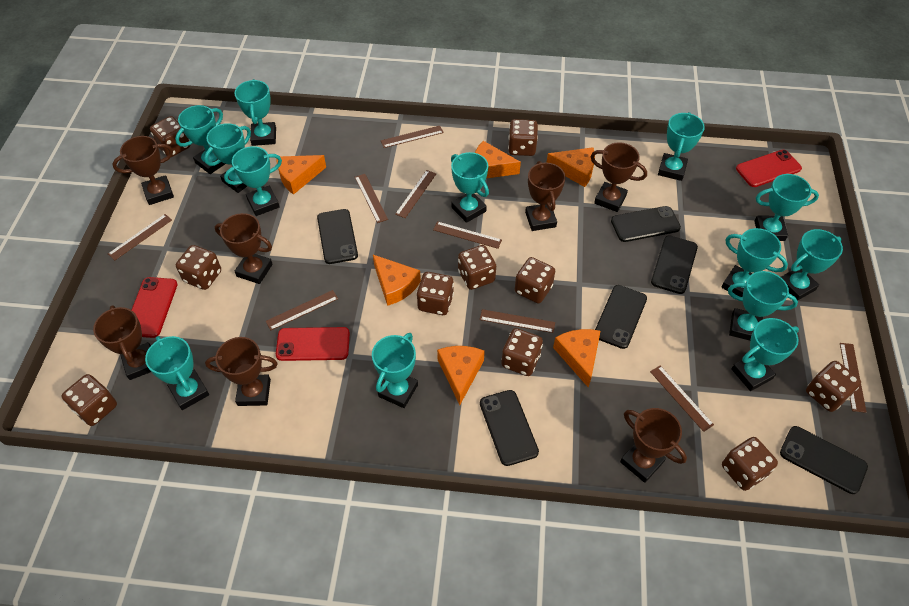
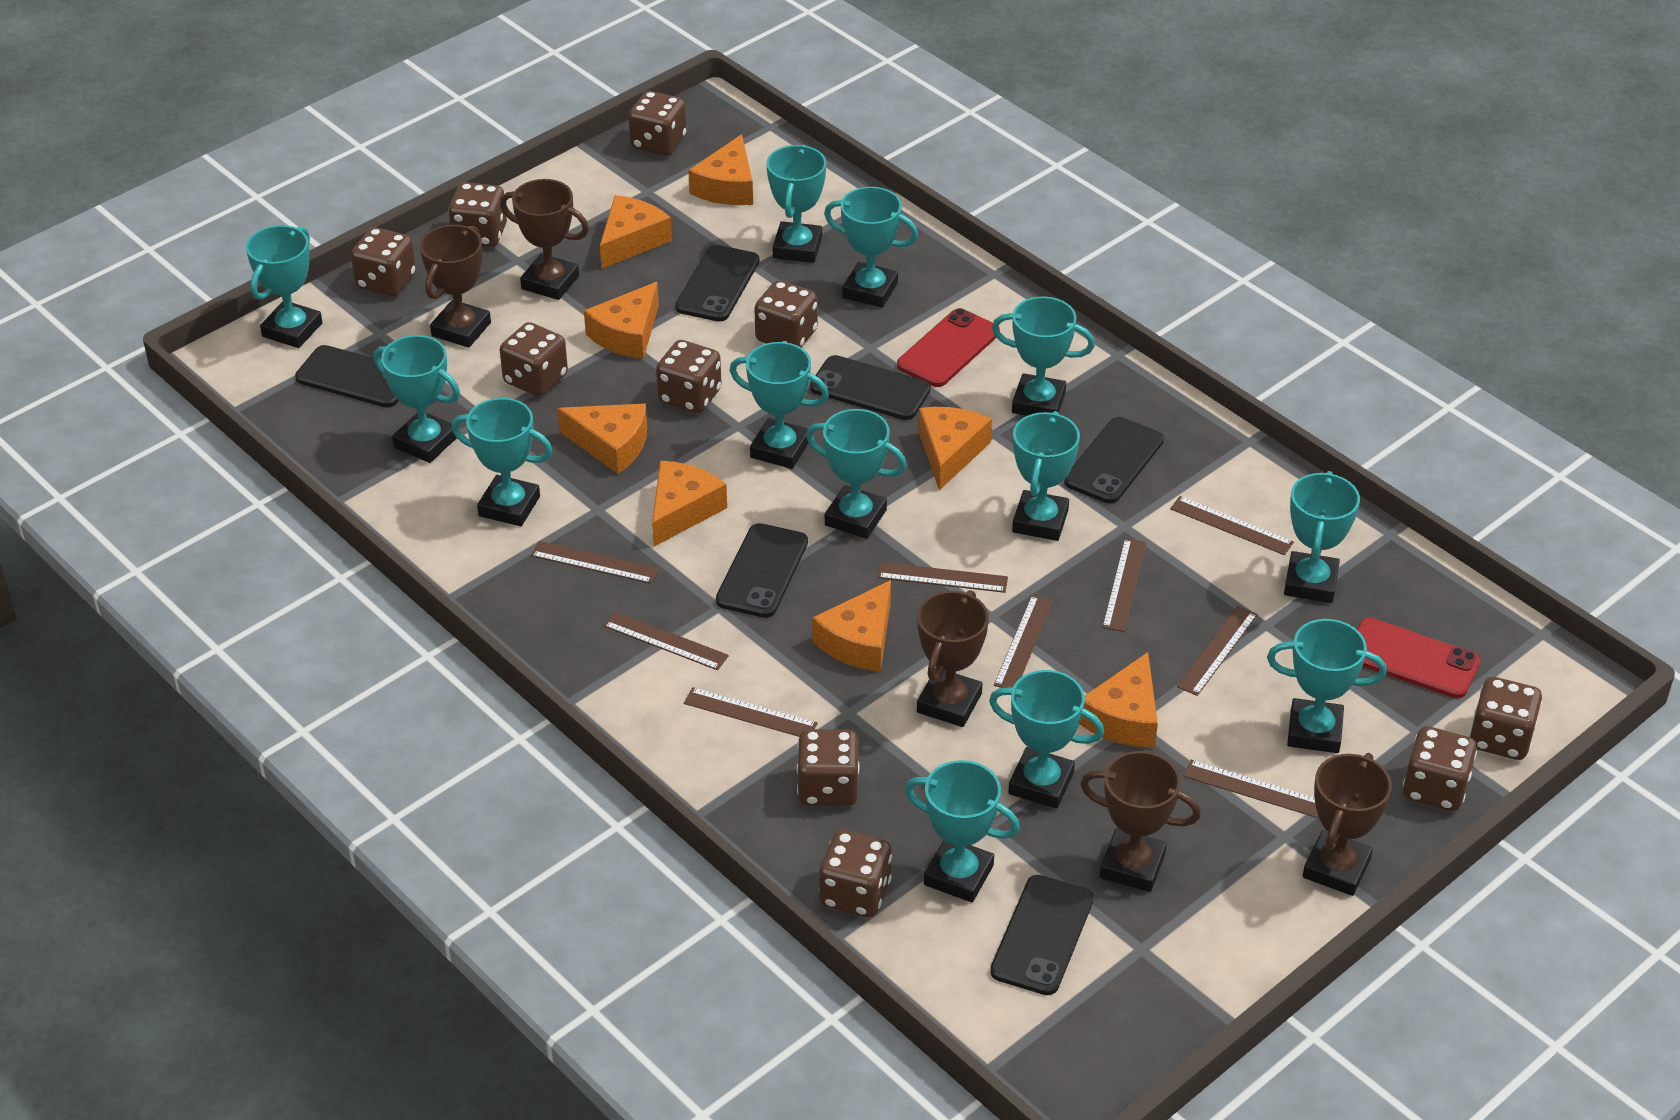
brown trophy: 7 -> 5
orange cheese: 6 -> 8
red phone: 3 -> 2

